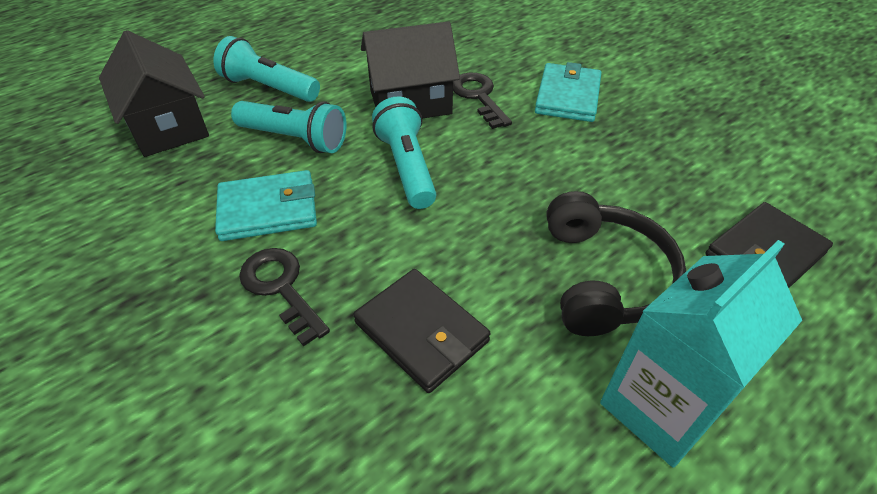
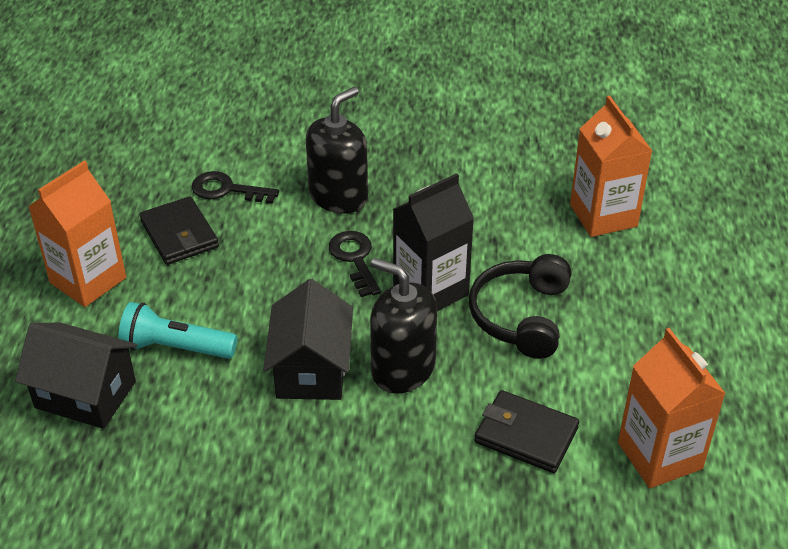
black carton: 0 -> 1
black soap dispenser: 0 -> 2
orange carton: 0 -> 3
turquoise carton: 1 -> 0
turquoise flashlight: 3 -> 1
turquoise wallet: 2 -> 0

